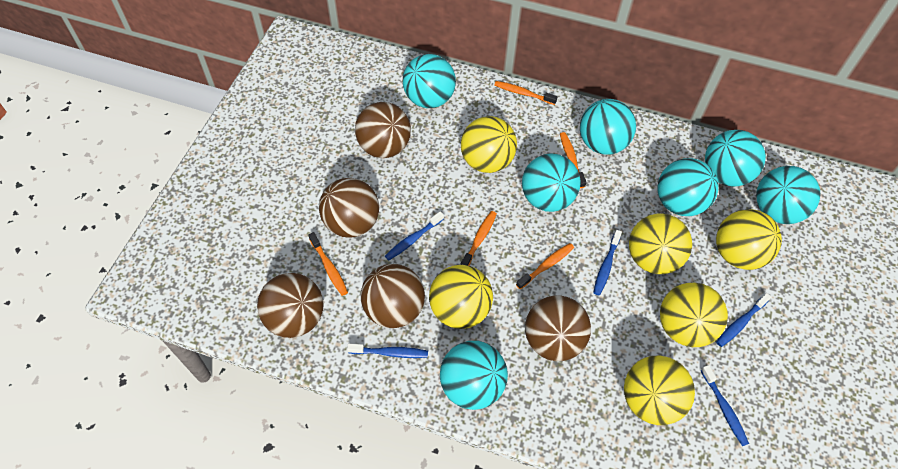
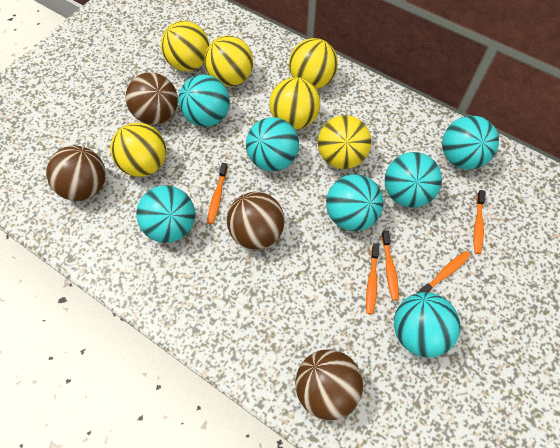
blue toothbrush: 5 -> 0
brown ball: 5 -> 4

